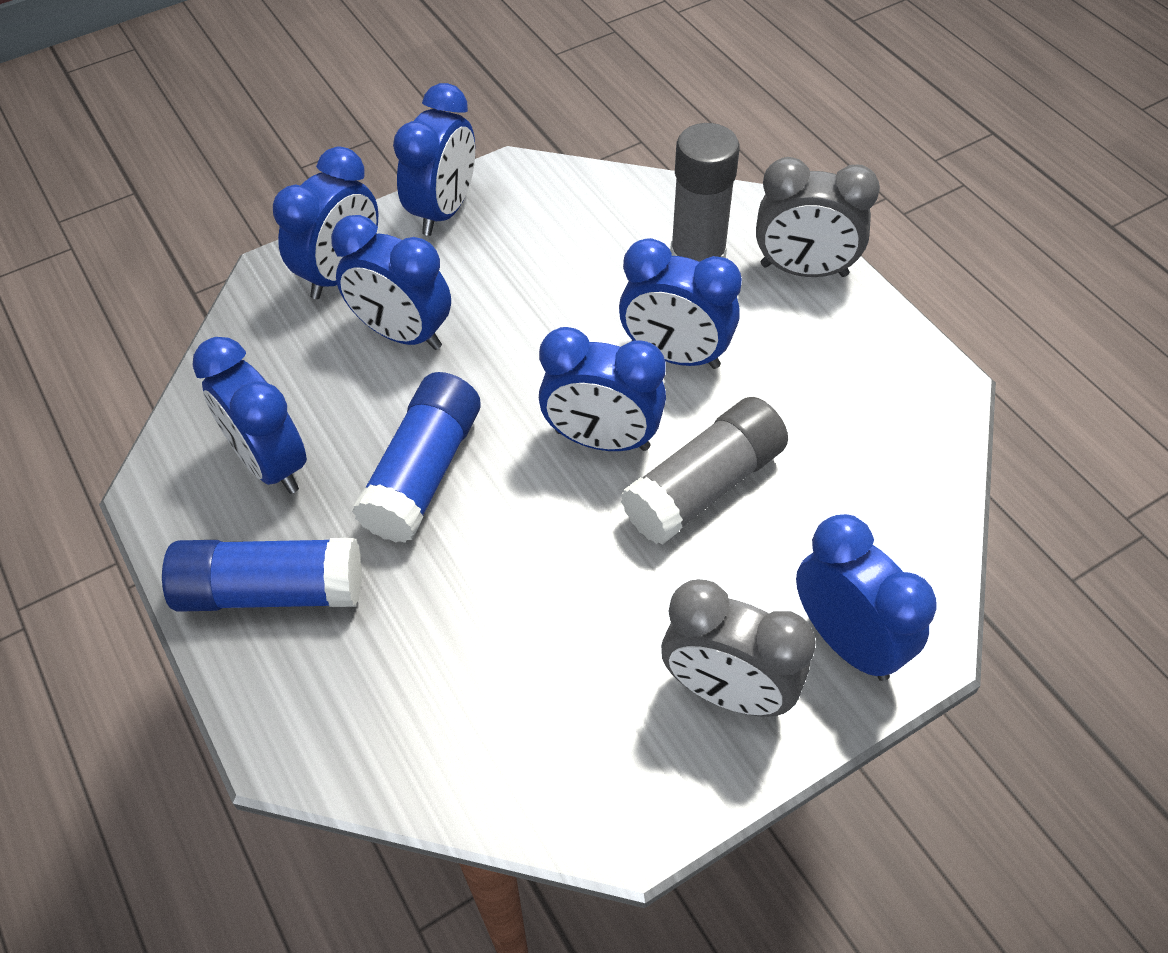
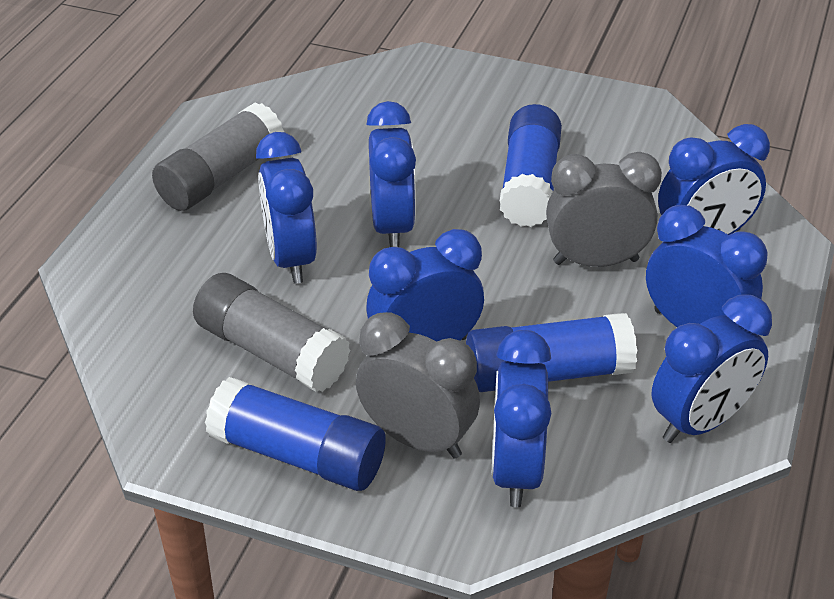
blue glue stick: 2 -> 3

